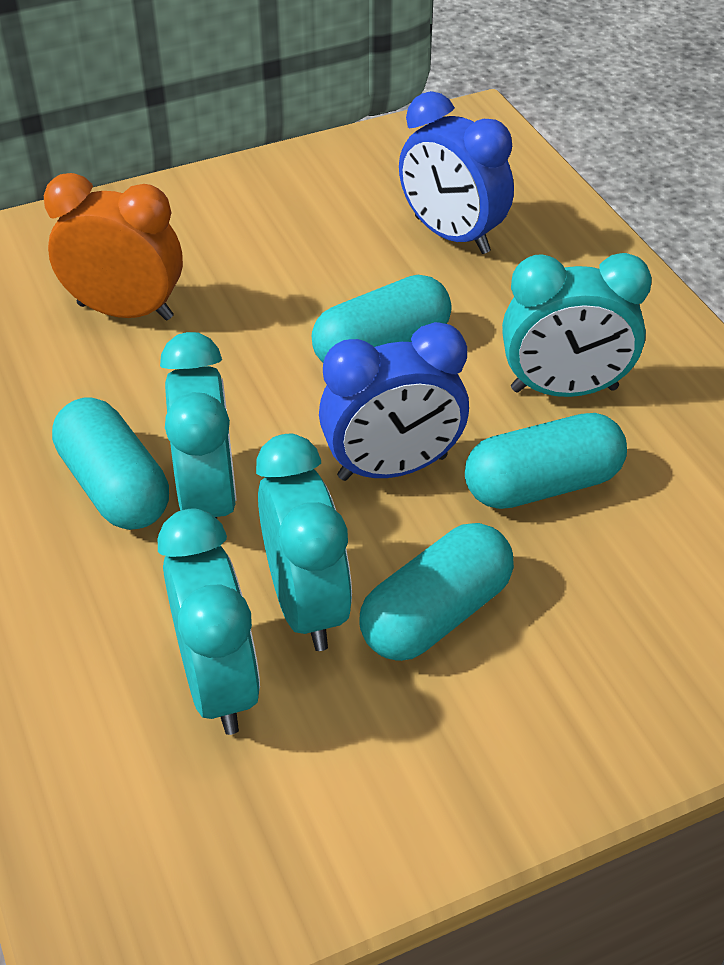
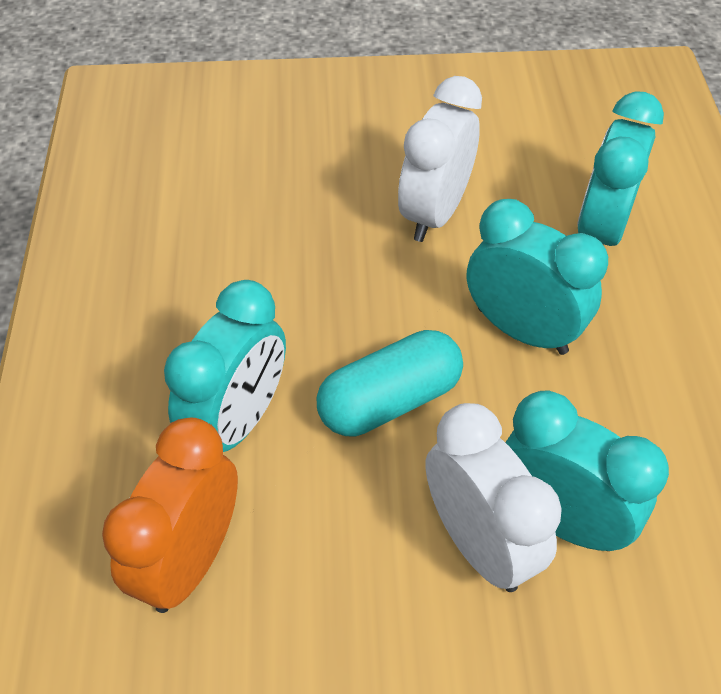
blue clock: 2 -> 0
turquoise capsule: 4 -> 1
white clock: 0 -> 2

